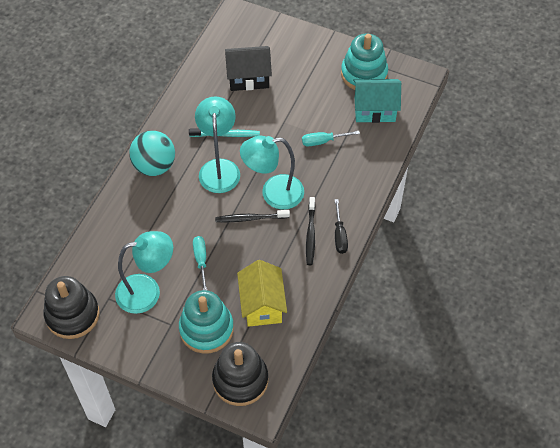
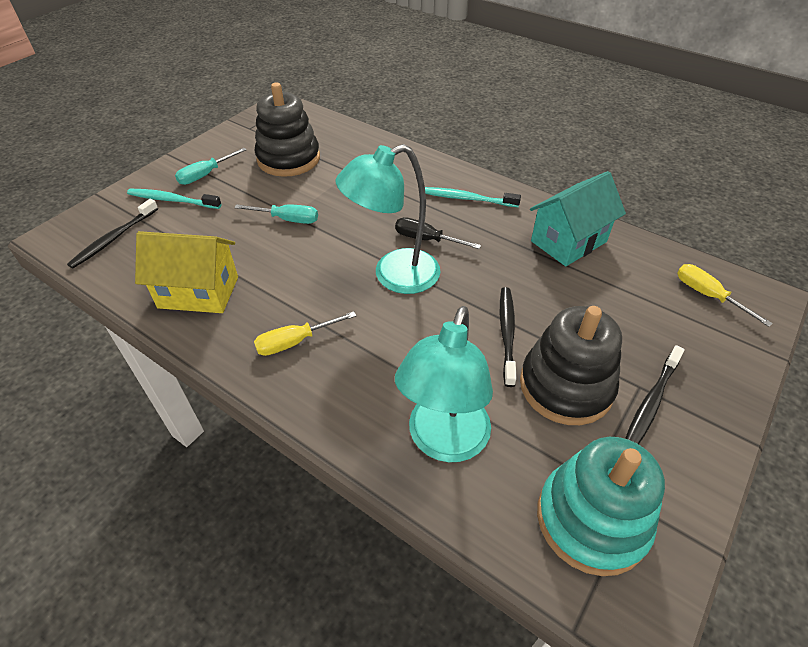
black house: 1 -> 0
black toothbrush: 2 -> 3
turquoise ball: 1 -> 0
turquoise lamp: 3 -> 2
turquoise stacking toy: 2 -> 1
turquoise toothbrush: 1 -> 2
yellow screwdriver: 0 -> 2

